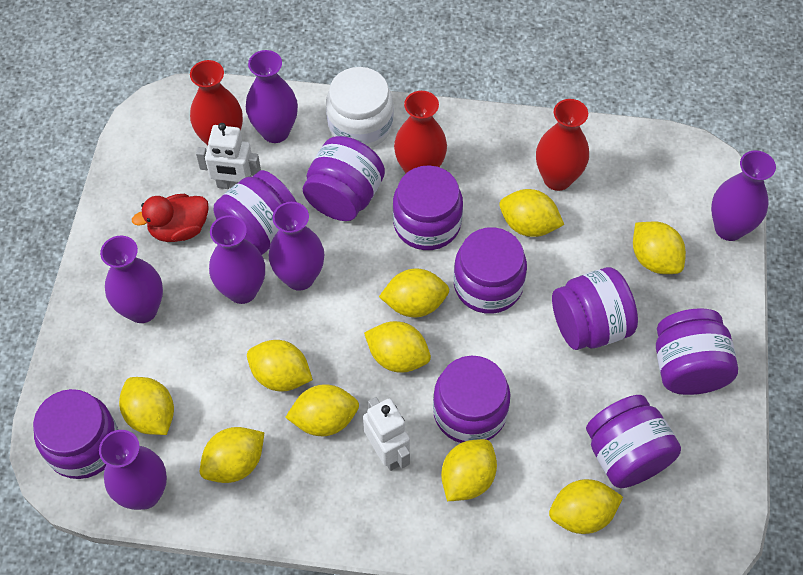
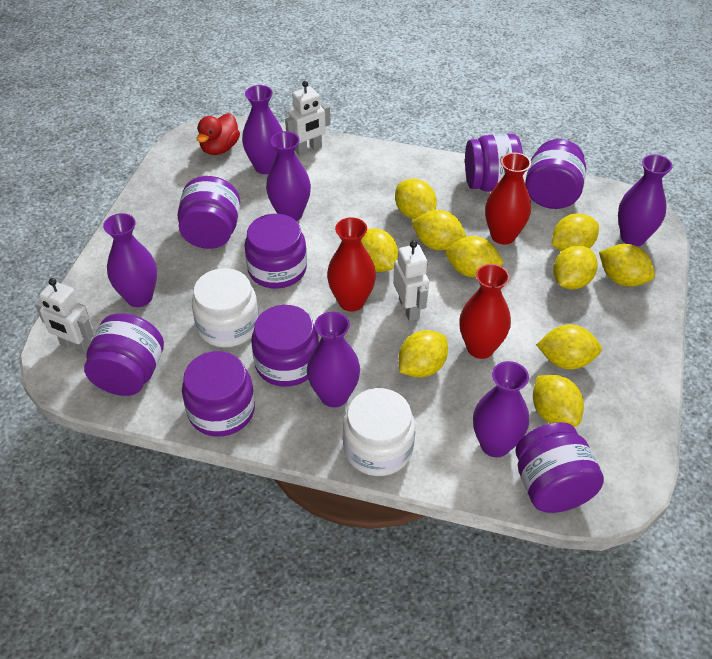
purple jar: 9 -> 8
white jar: 1 -> 2
white robot: 2 -> 3

